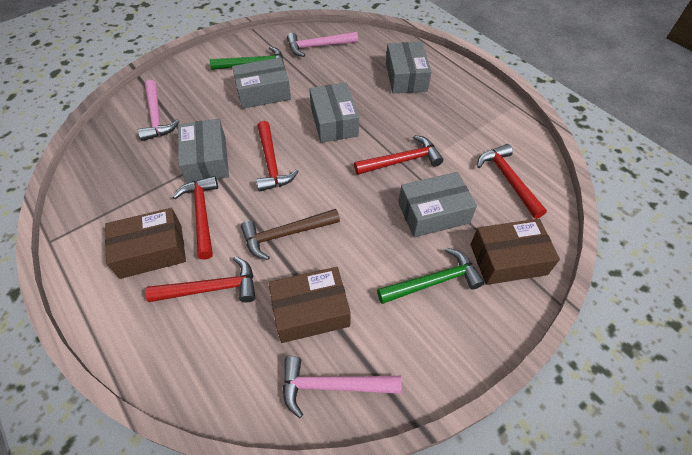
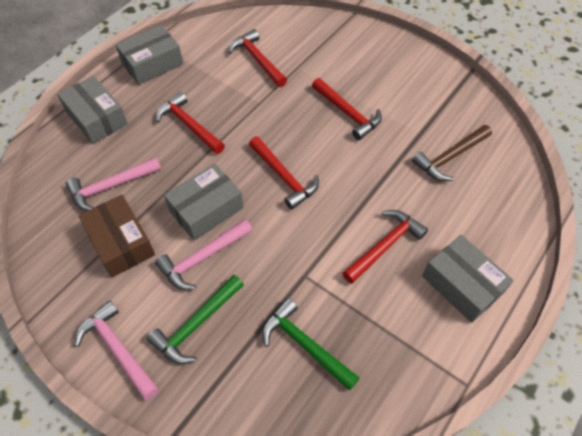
brown box: 3 -> 1
grey box: 5 -> 4

